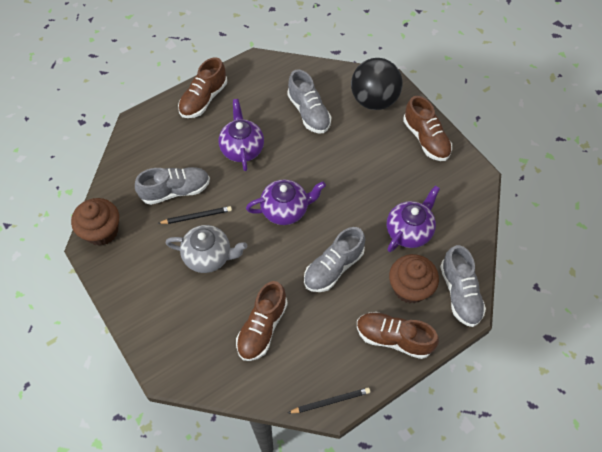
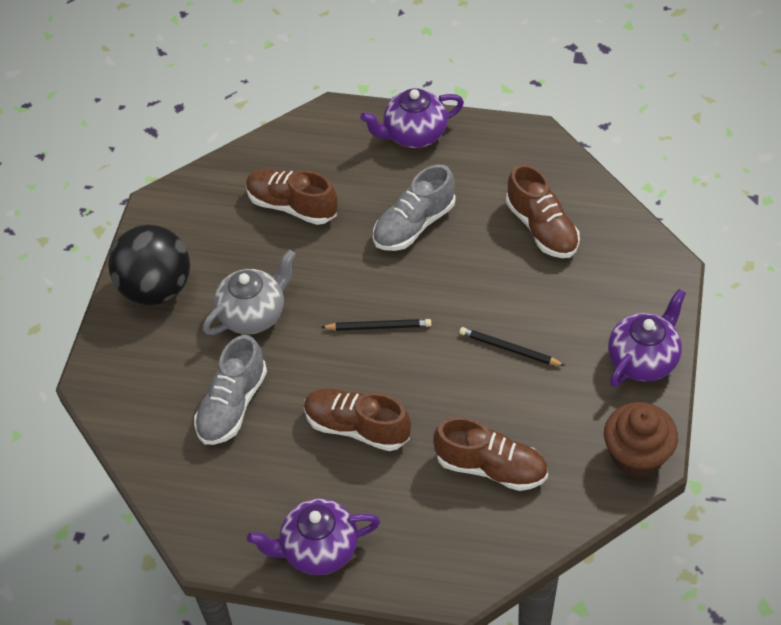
brown cupcake: 2 -> 1
grey shoe: 4 -> 2

